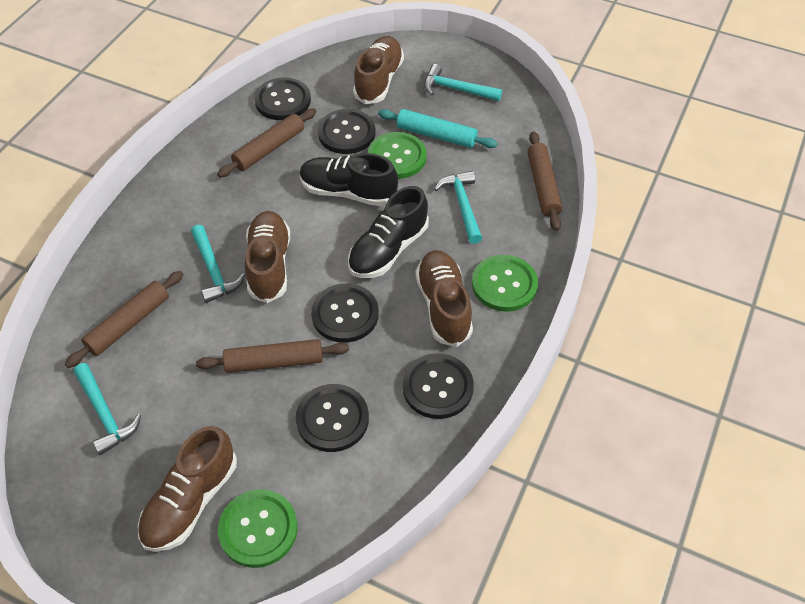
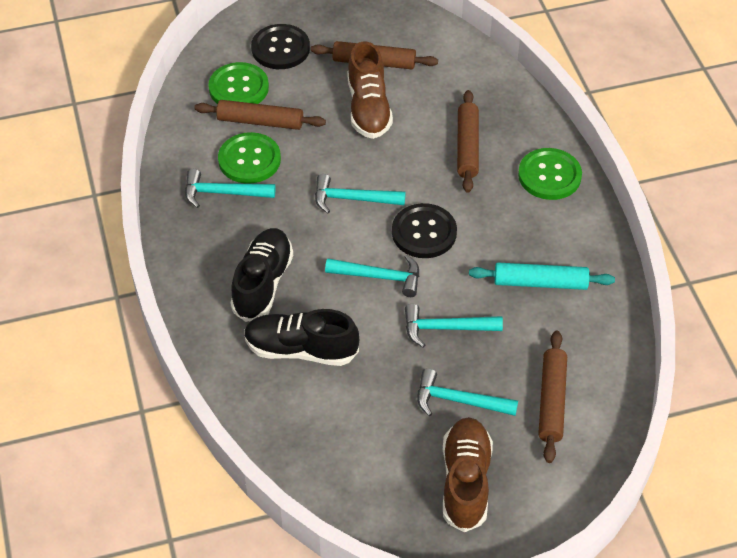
black button: 5 -> 2
brown shoe: 4 -> 2
turquoise hammer: 4 -> 5

